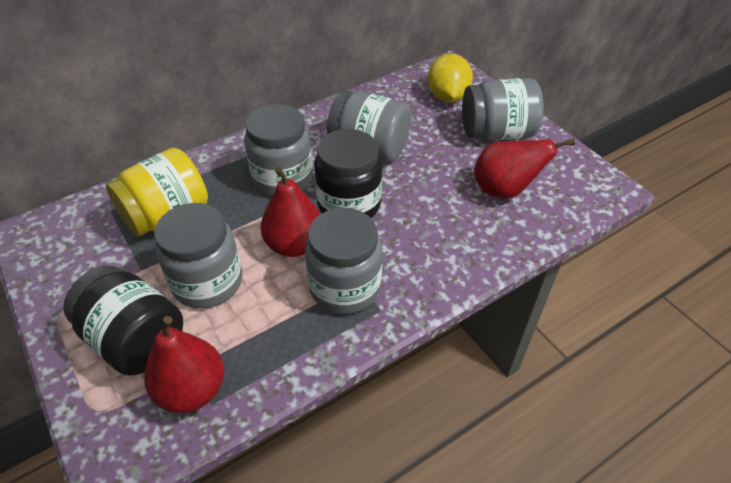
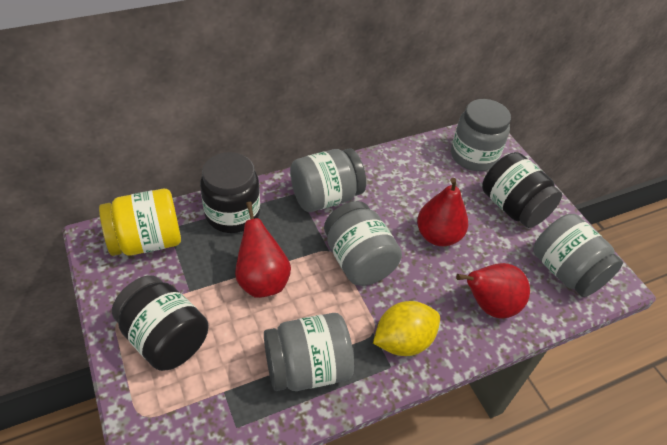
black jar: 2 -> 3

